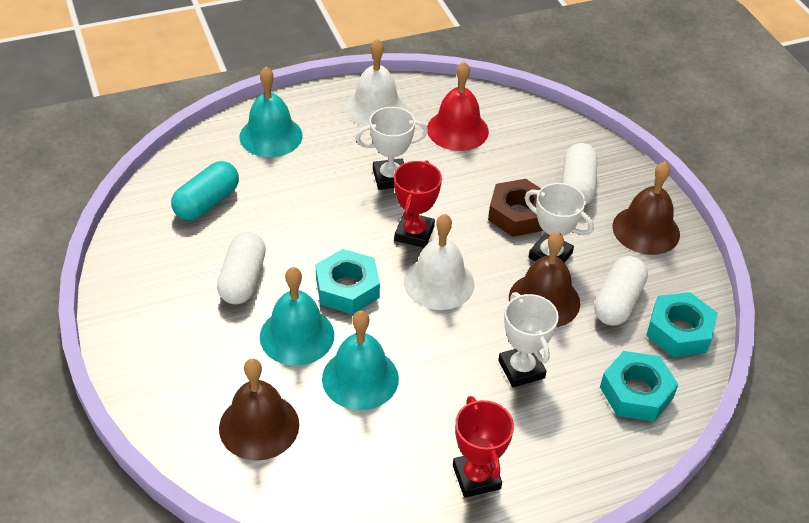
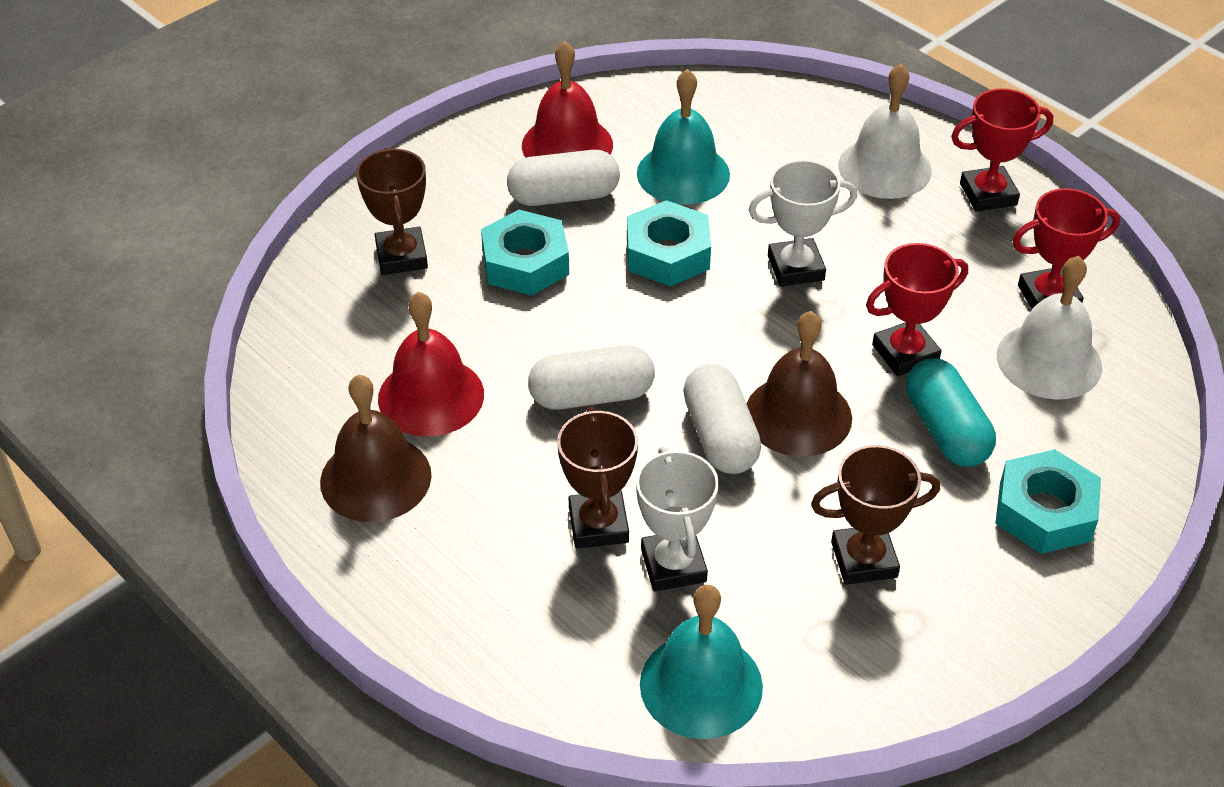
brown bell: 3 -> 2
brown nut: 1 -> 0
brown trophy: 0 -> 3
red bell: 1 -> 2
red trophy: 2 -> 3
turquoise bell: 3 -> 2
white trophy: 3 -> 2

